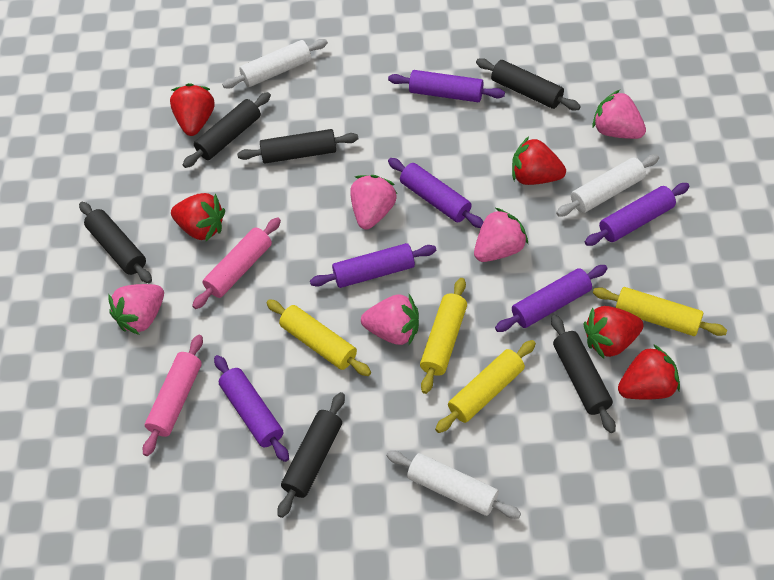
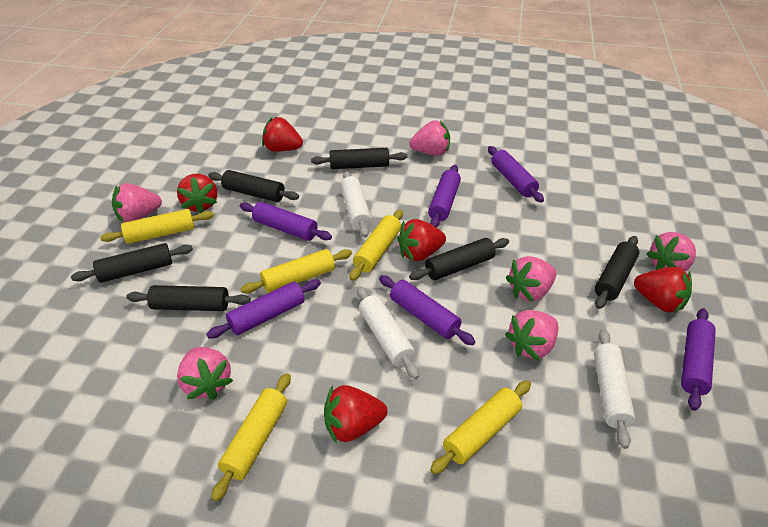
pink rolling pin: 2 -> 0
pink strawberry: 5 -> 6
yellow rolling pin: 4 -> 5

